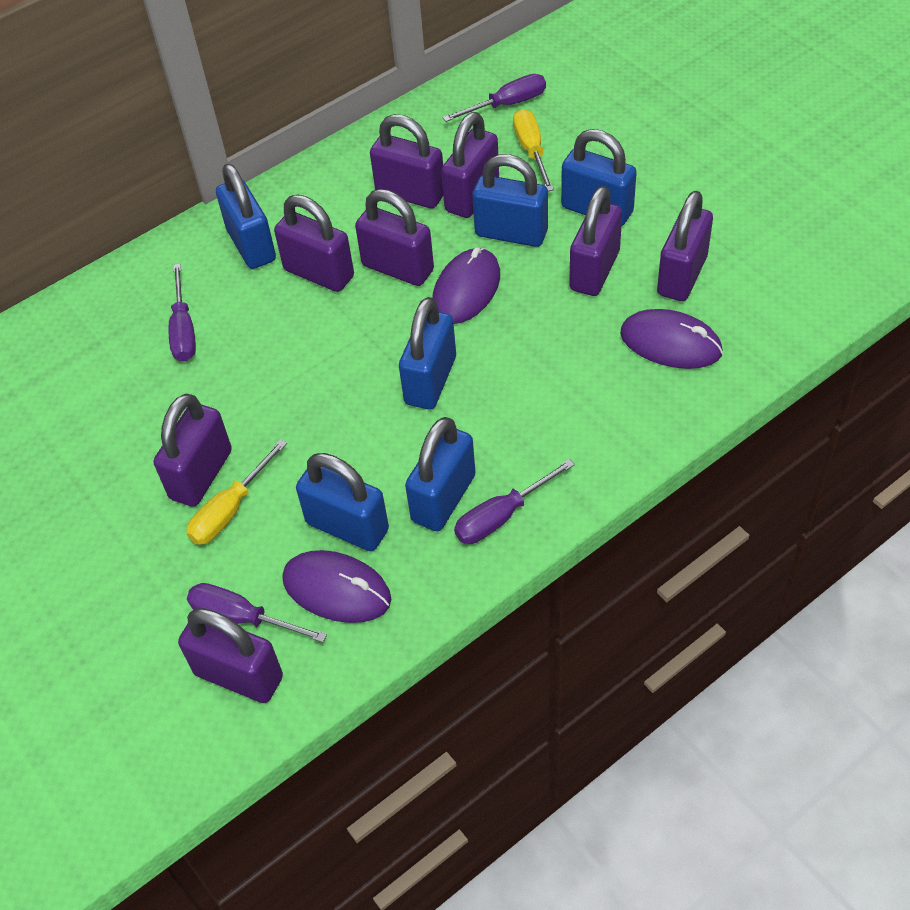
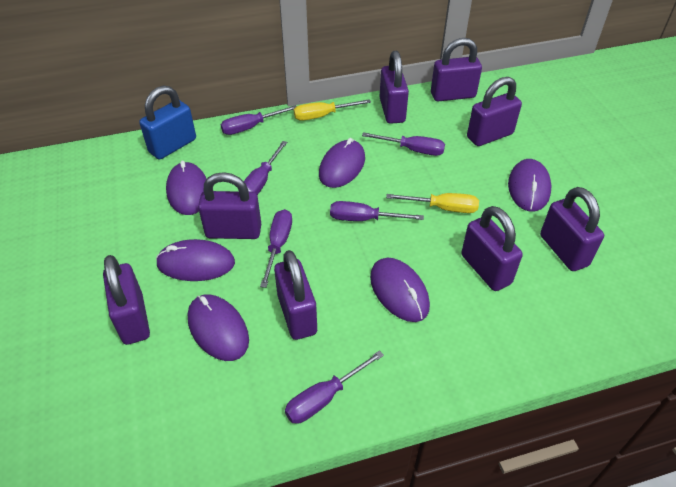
blue padlock: 6 -> 1
purple mouse: 3 -> 6
purple screwdriver: 4 -> 6

